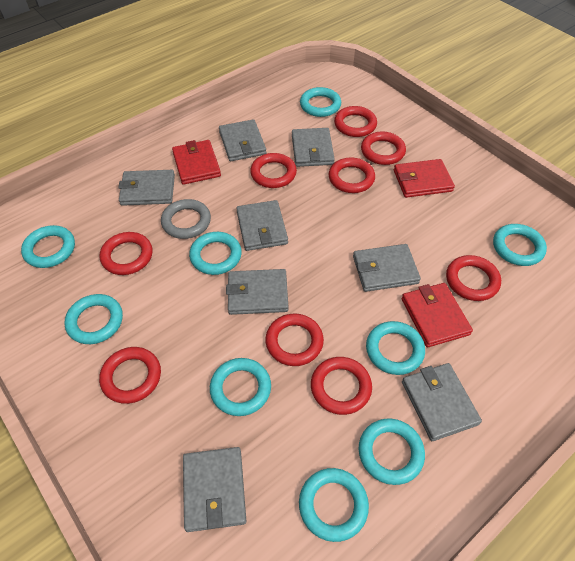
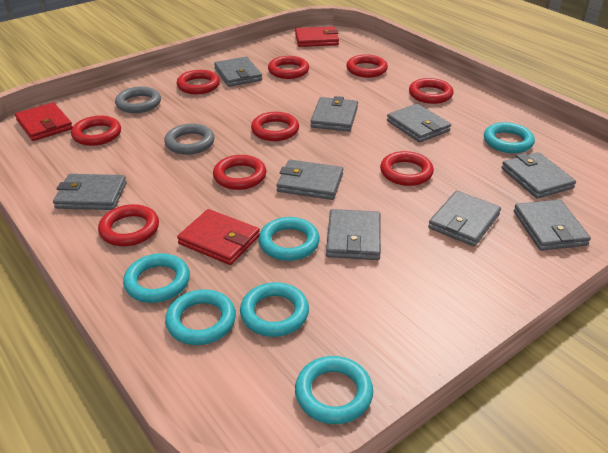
grey ring: 1 -> 2
grey wallet: 8 -> 9
turquoise ring: 9 -> 6

